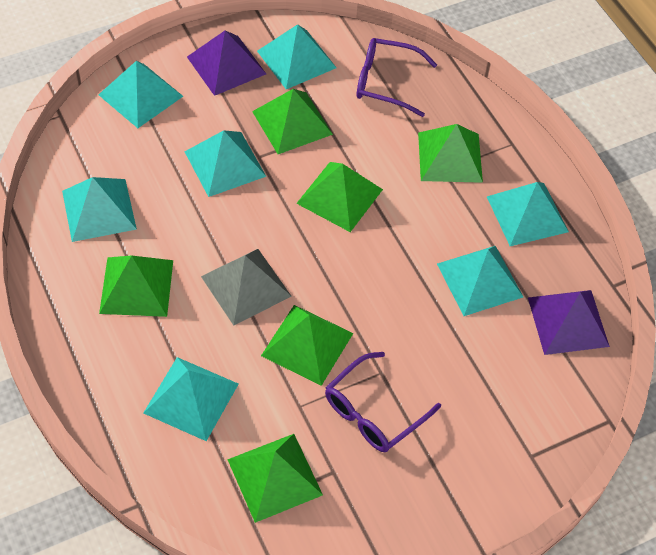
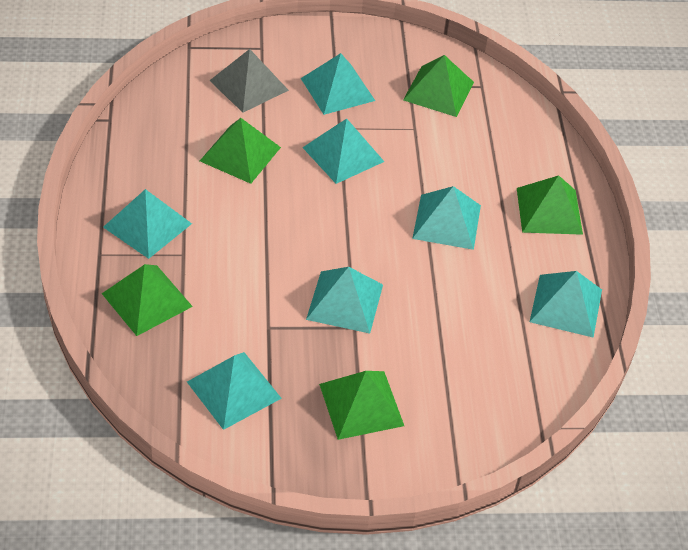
green pyramid: 6 -> 5
purple glasses: 2 -> 0
purple pyramid: 2 -> 0

